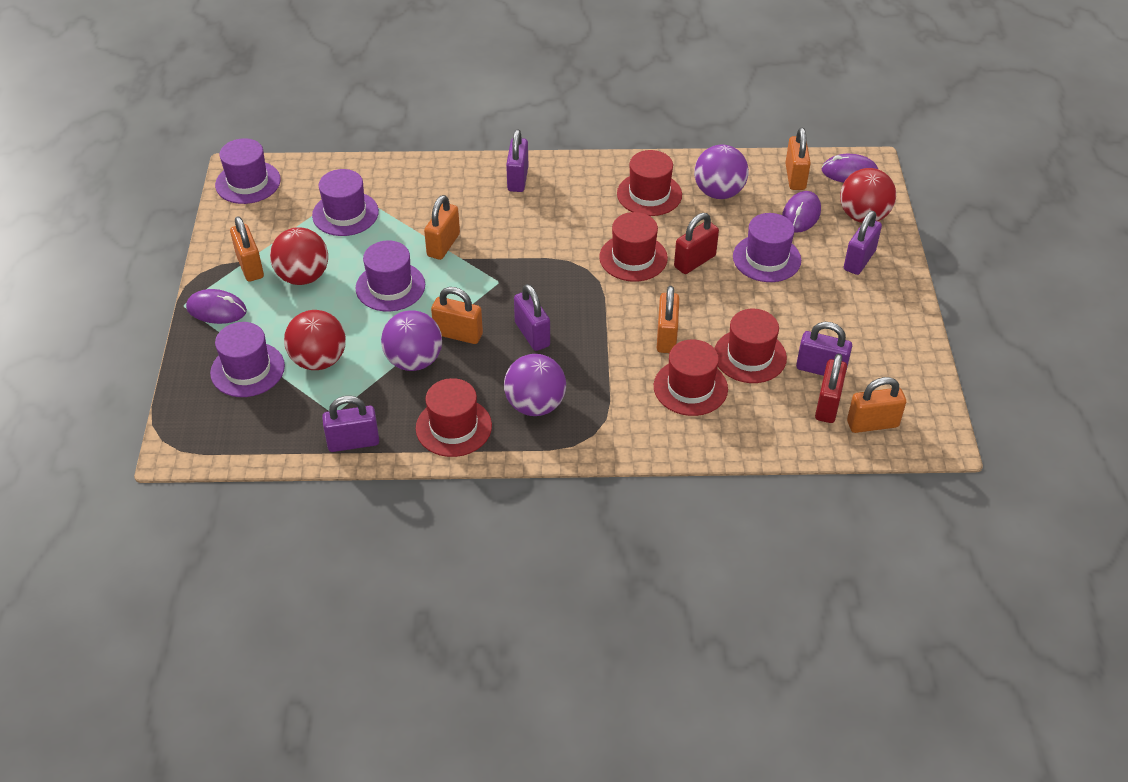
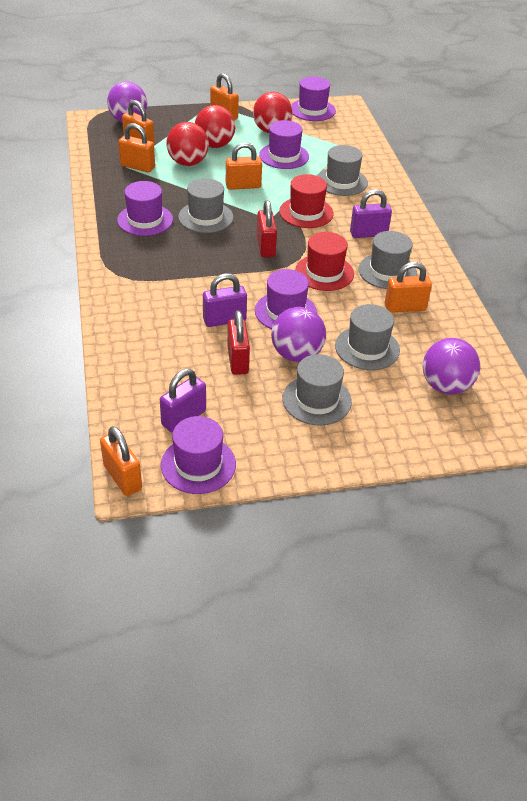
grey hat: 0 -> 5
purple mouse: 3 -> 0
purple padlock: 5 -> 3
red hat: 5 -> 2

